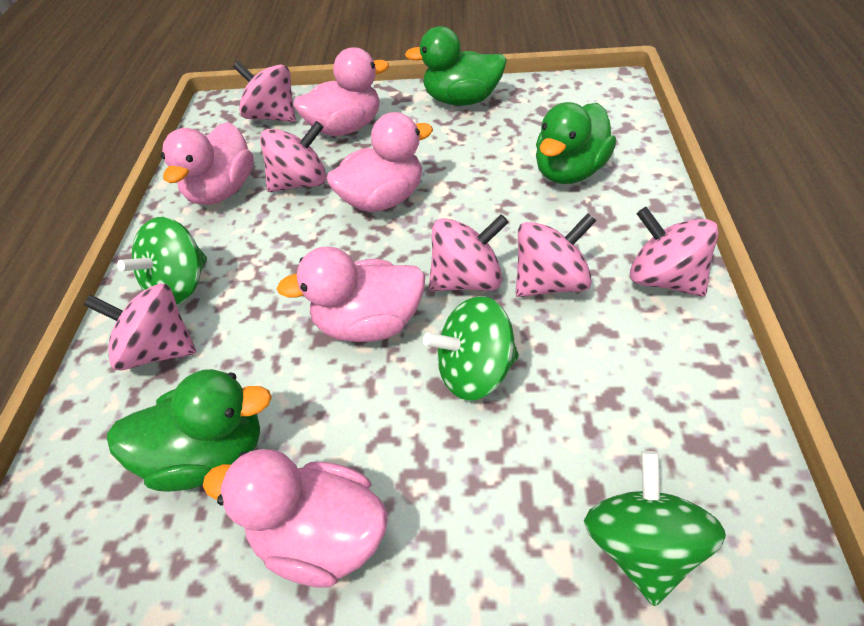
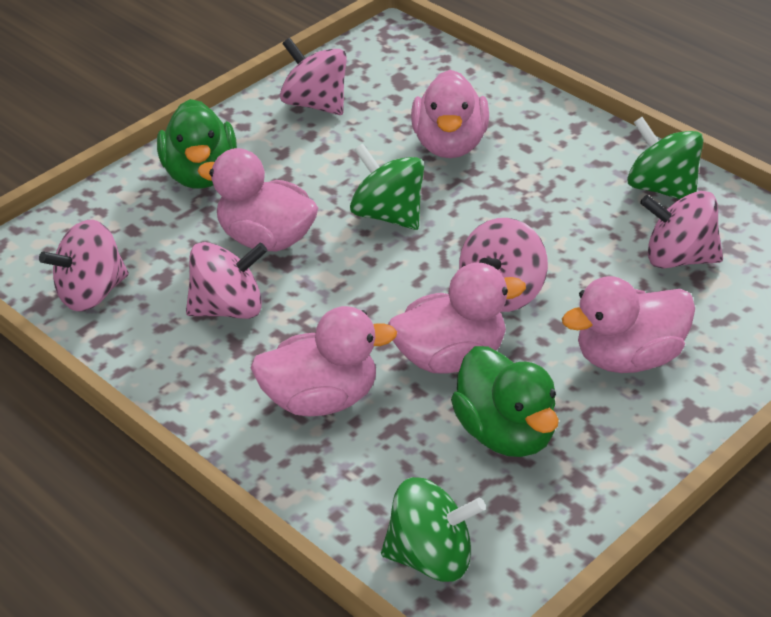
green duck: 3 -> 2
pink spinning top: 6 -> 5

